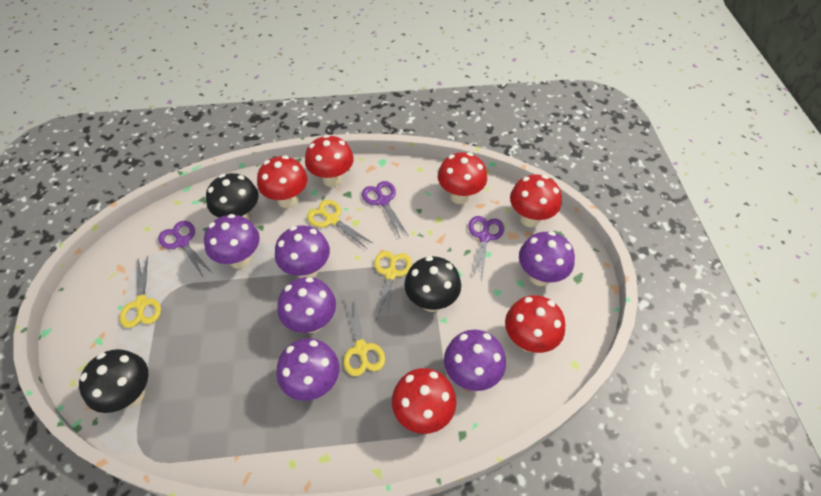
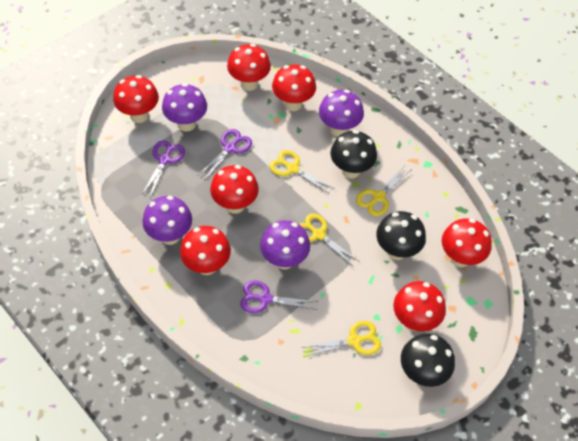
purple mushroom: 6 -> 4
red mushroom: 6 -> 7

